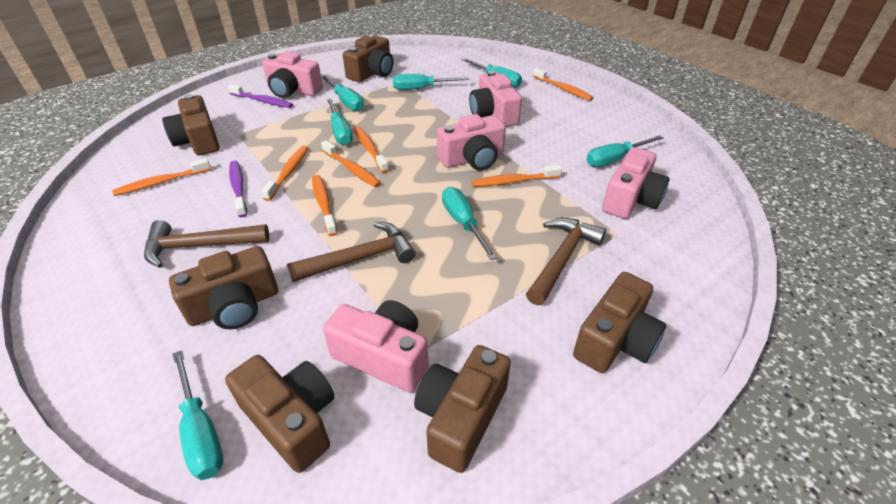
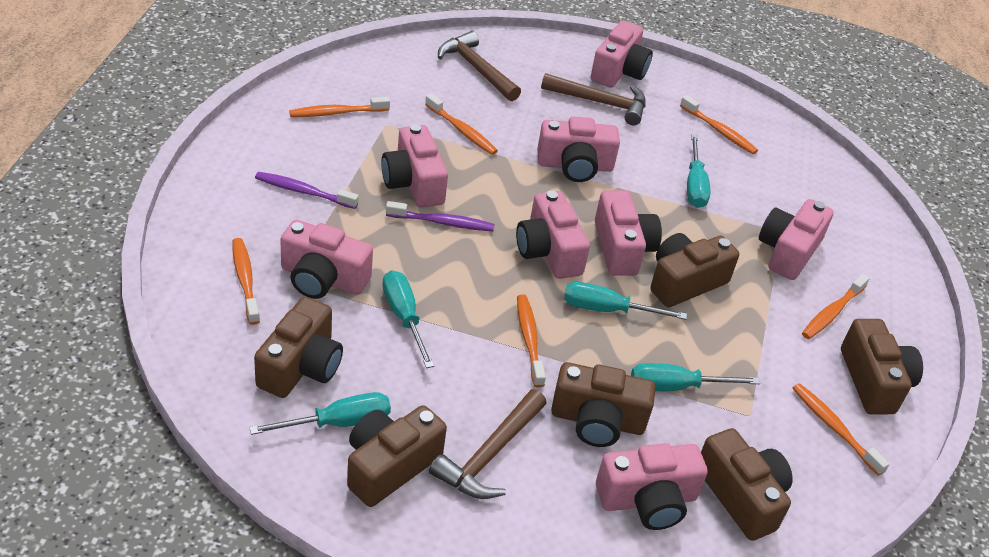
pink camera: 5 -> 8
turquoise screwdriver: 7 -> 5

